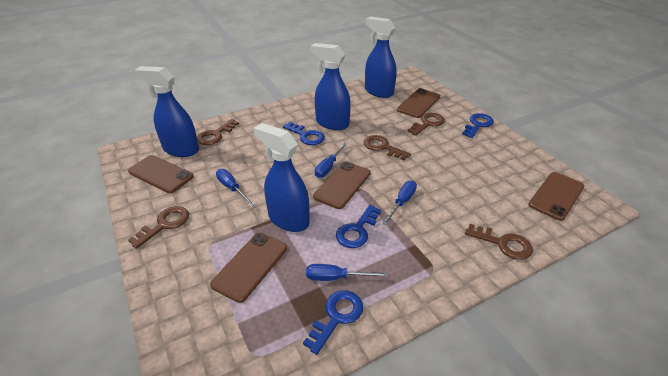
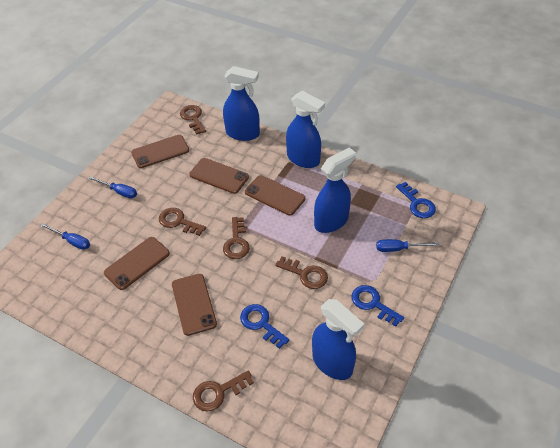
blue key: 4 -> 3
blue screwdriver: 4 -> 3

